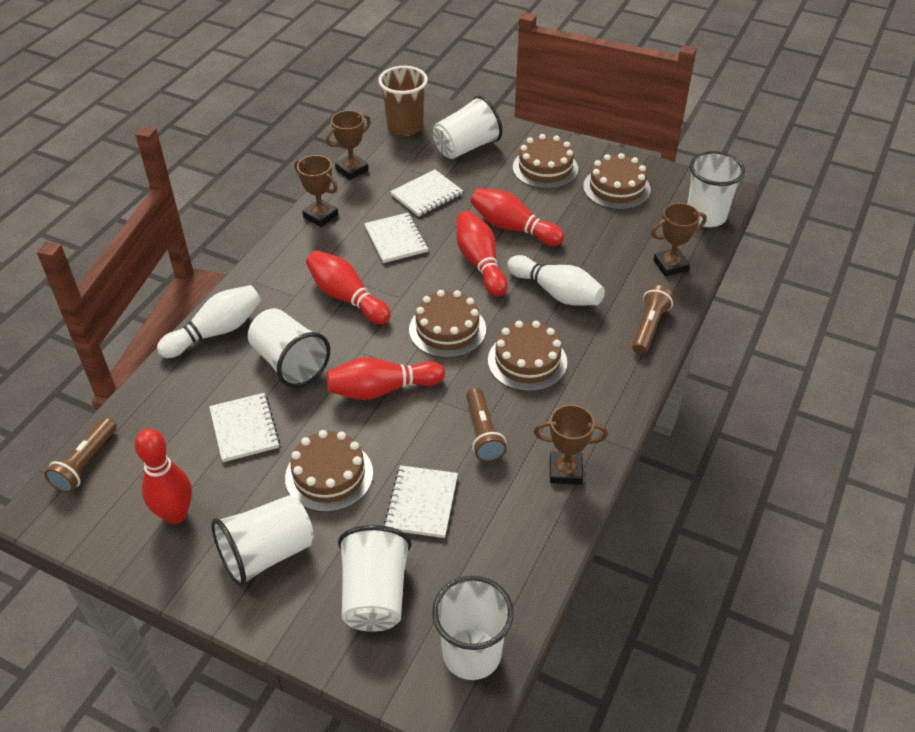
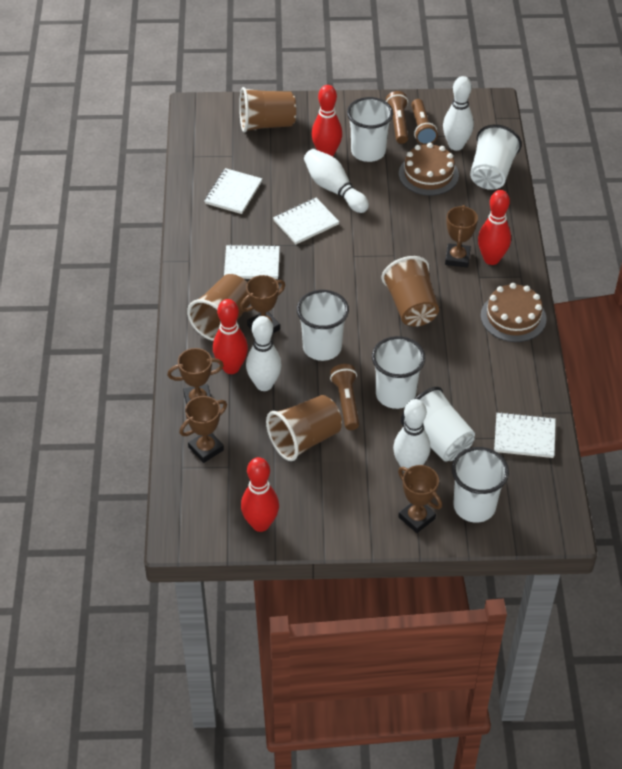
brown cake: 5 -> 2
brown cup: 1 -> 4
brown trophy: 4 -> 5
red bowling pin: 5 -> 4
white bowling pin: 2 -> 4

